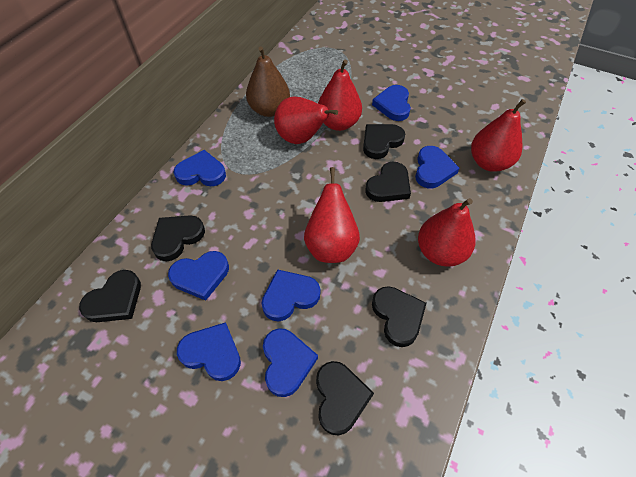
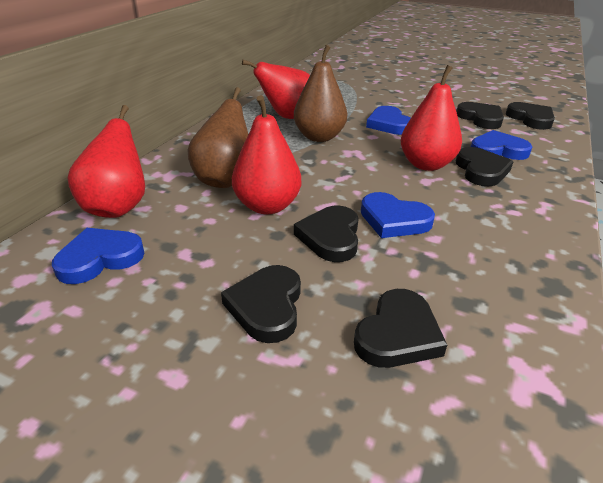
blue heart: 7 -> 4
brown pear: 1 -> 2
red pear: 5 -> 4

